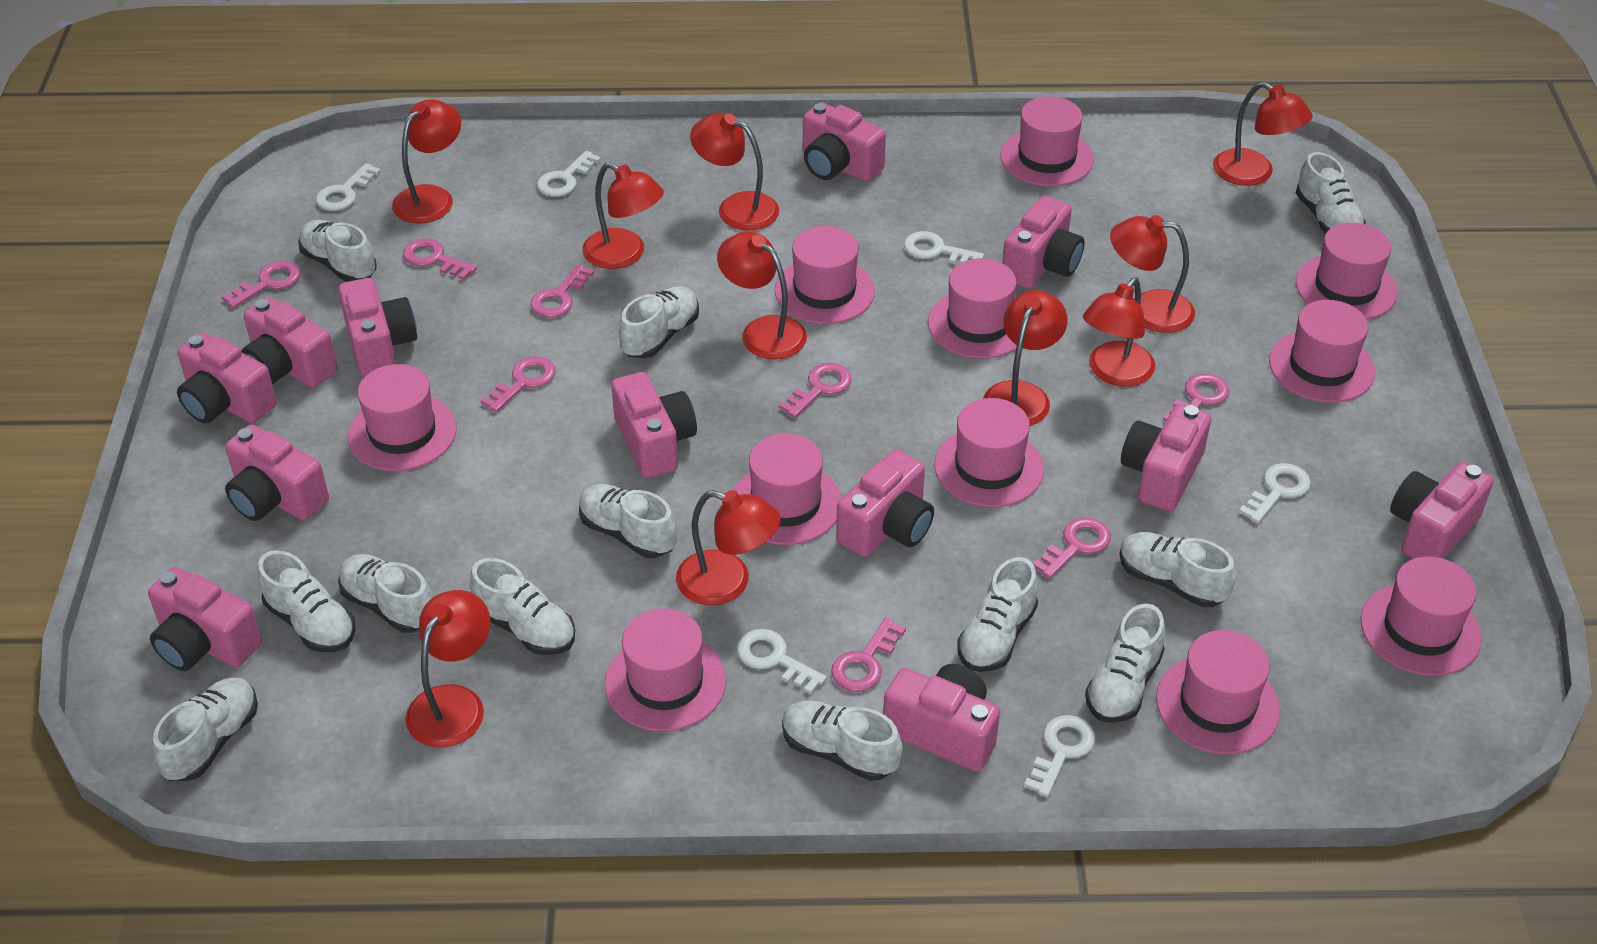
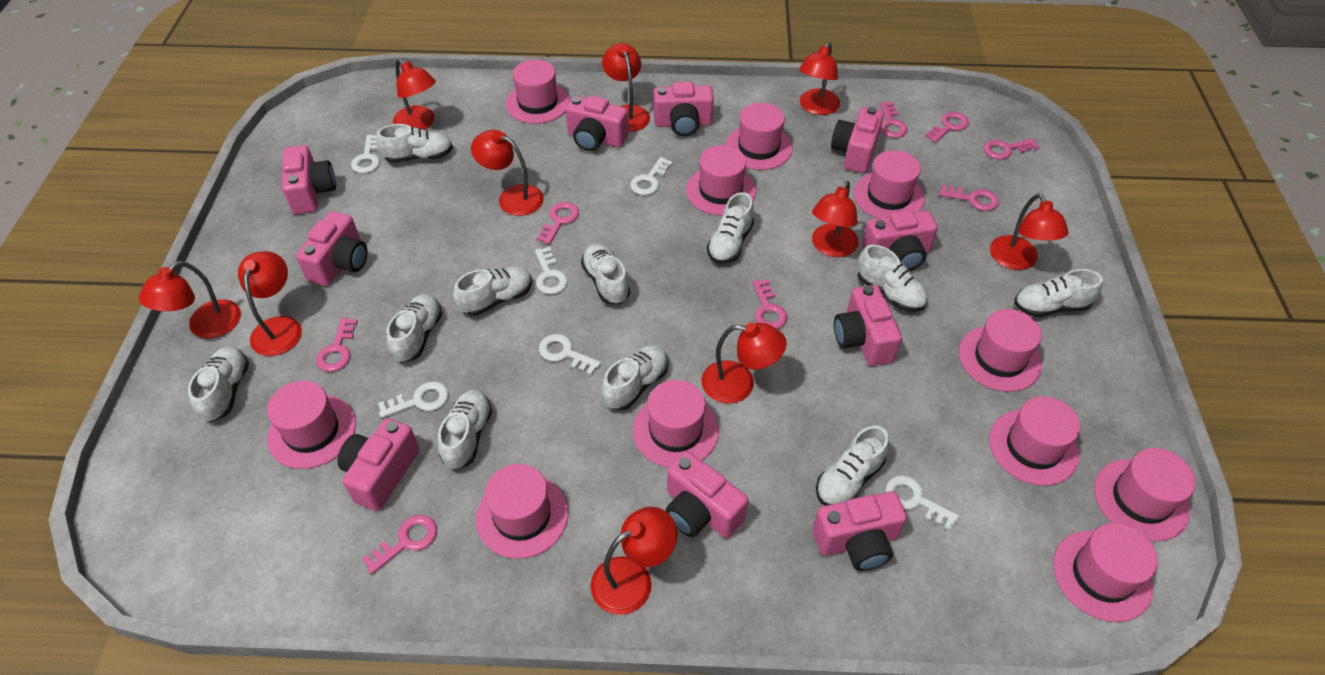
pink camera: 12 -> 10
white shoe: 12 -> 11

